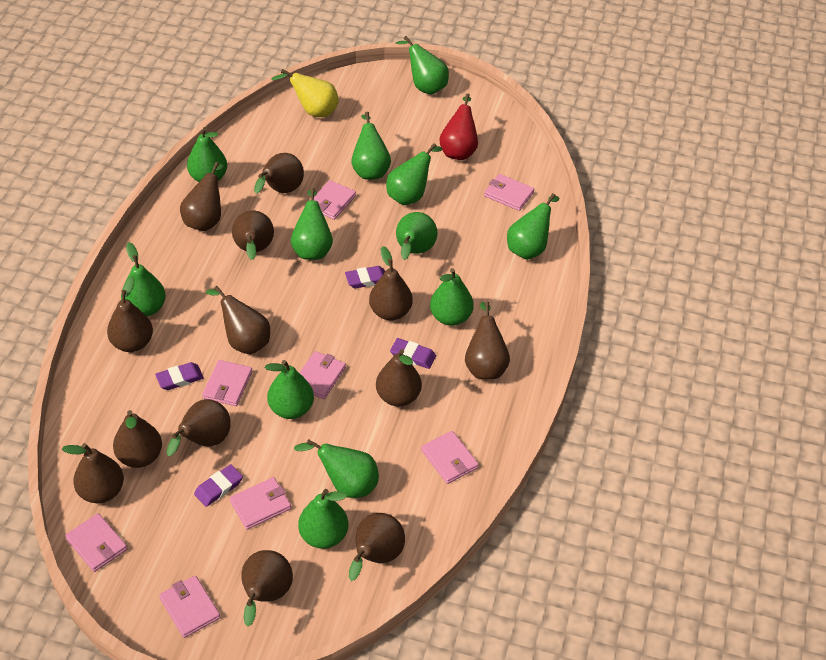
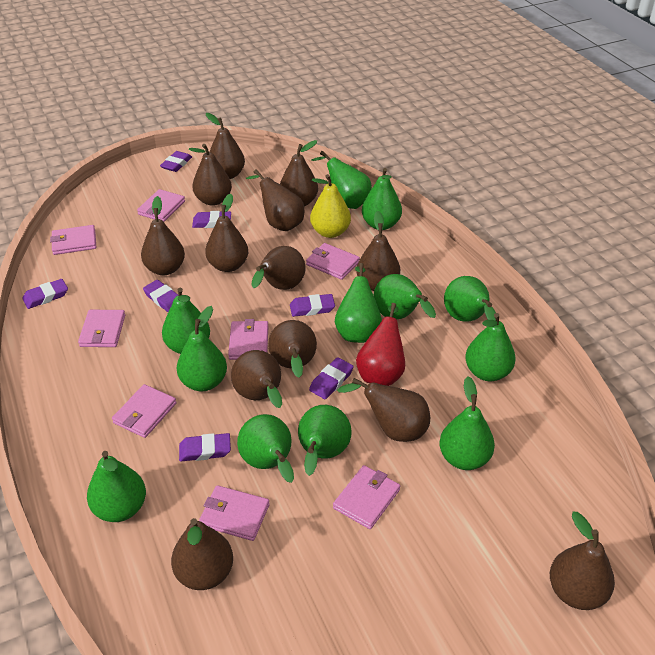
purple eraser: 4 -> 7

